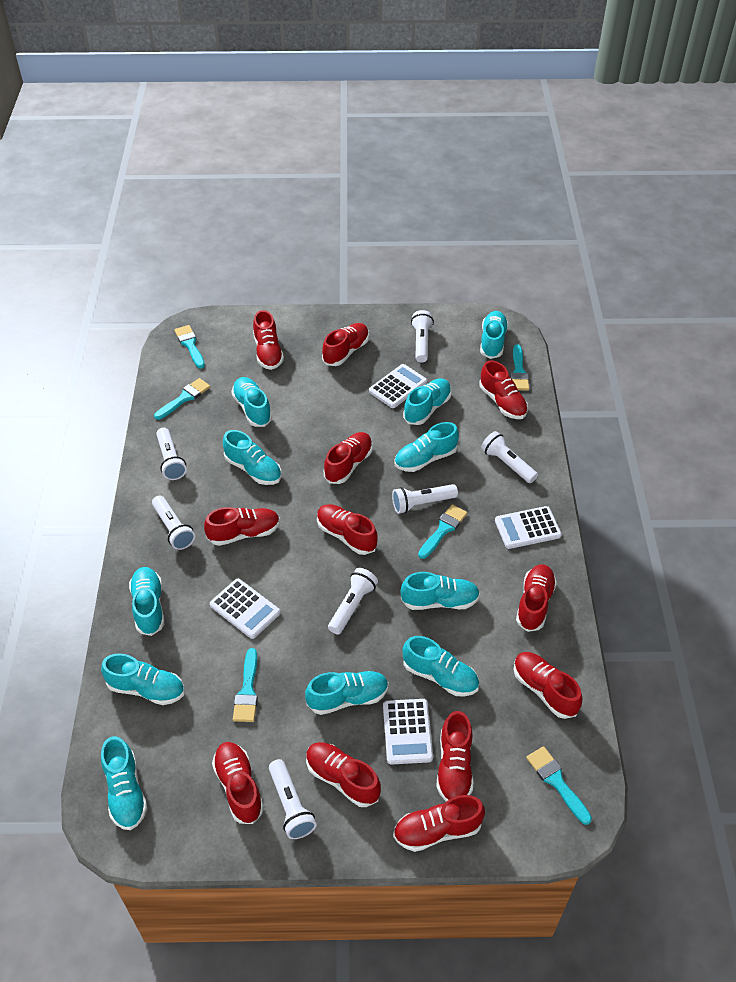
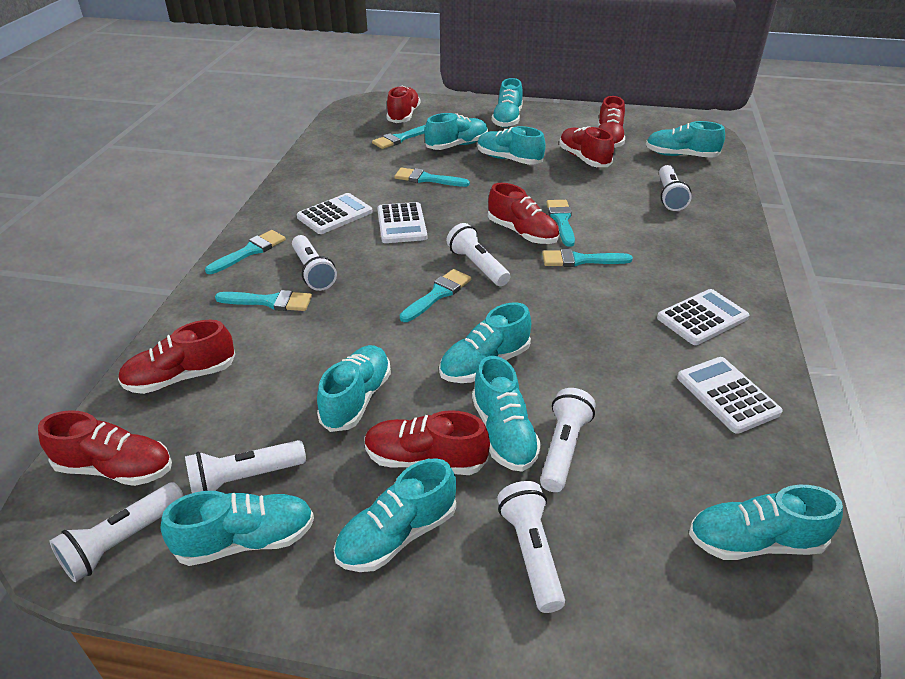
red shoe: 12 -> 7
turquoise brush: 6 -> 7
turquoise shoe: 11 -> 10

